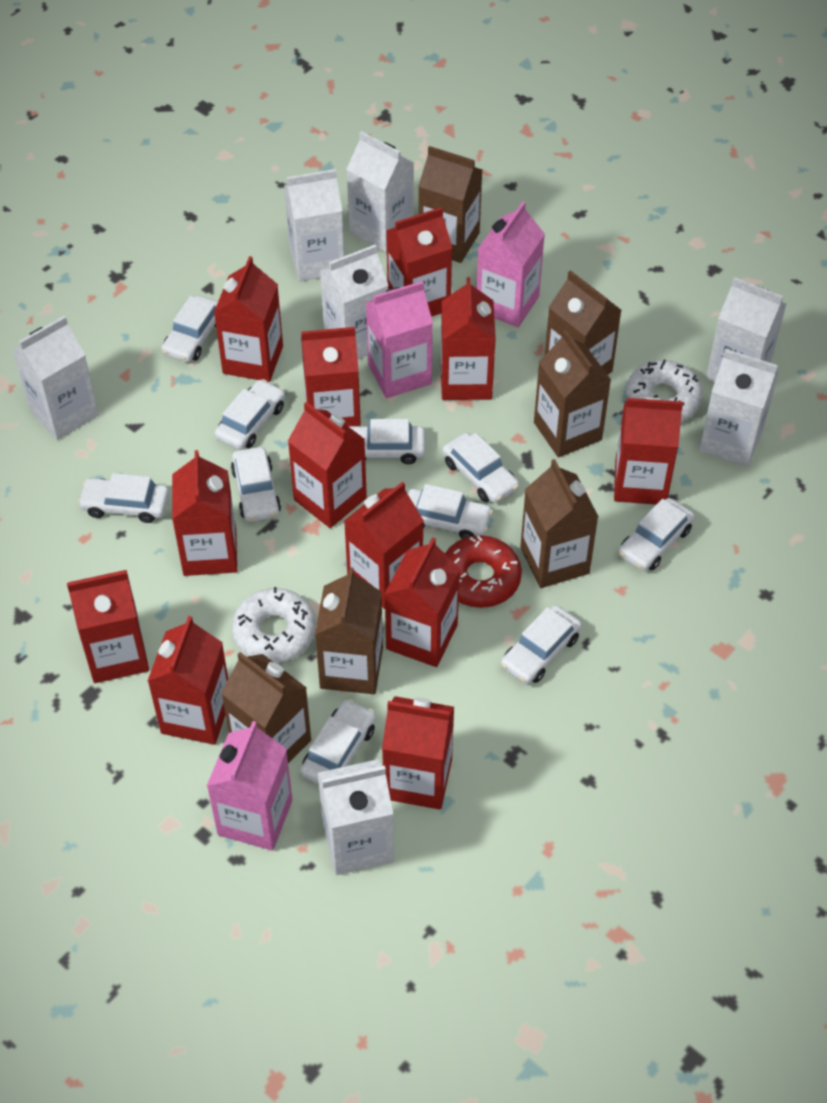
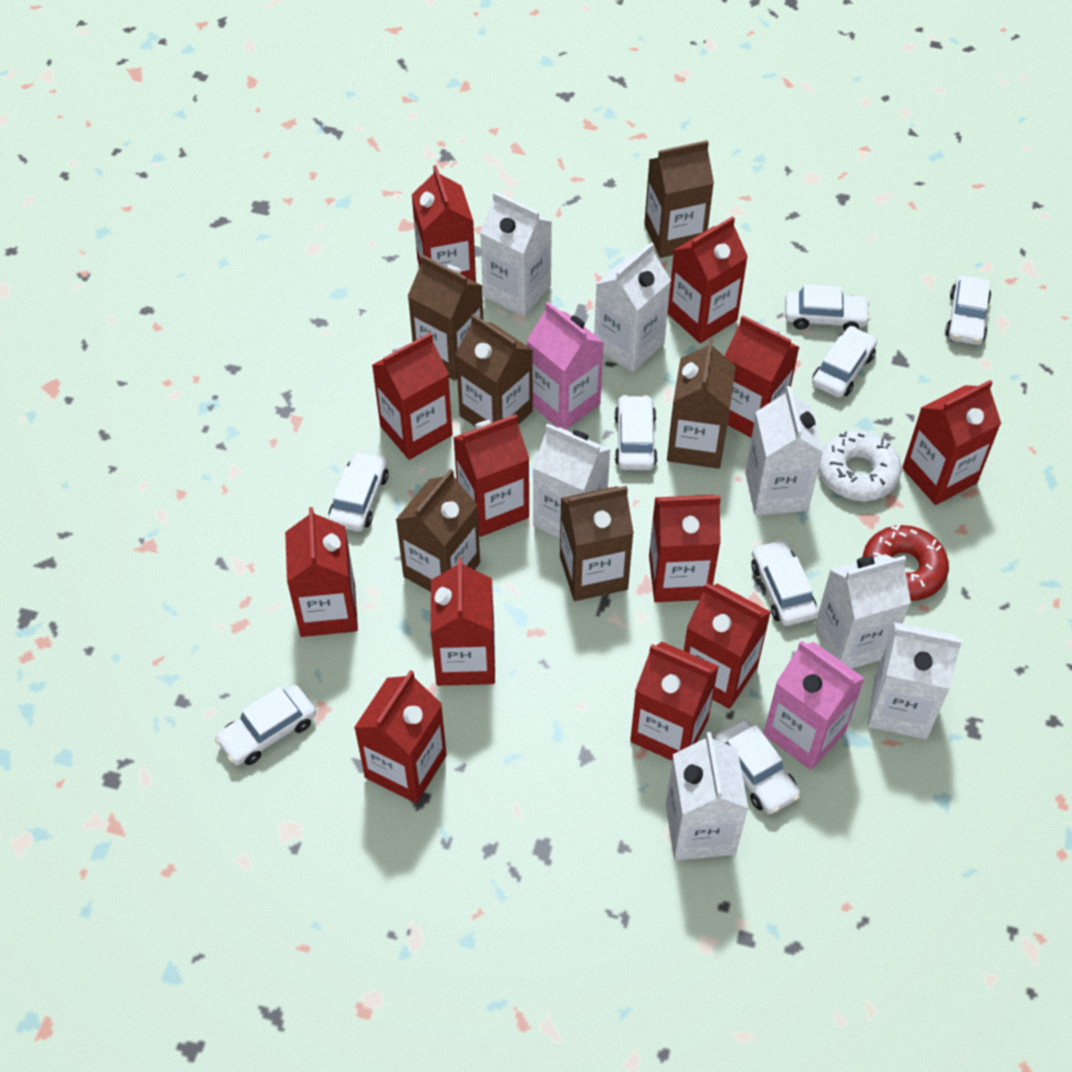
pink carton: 3 -> 2
white car: 10 -> 8
white donut: 2 -> 1

